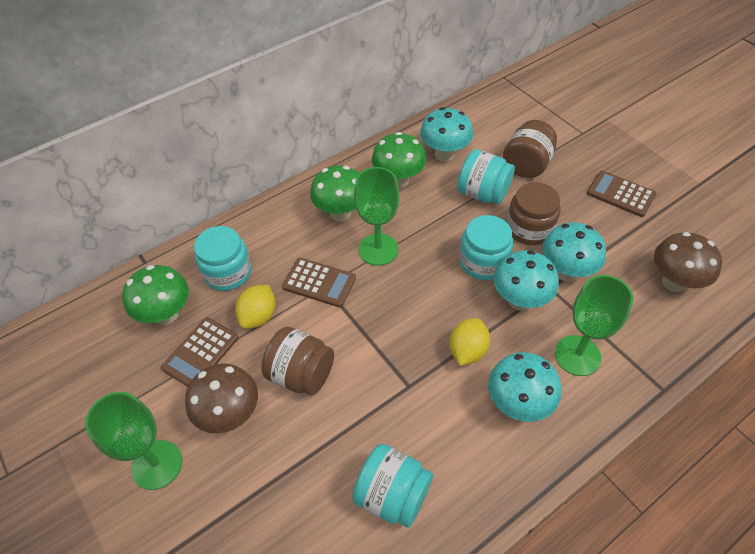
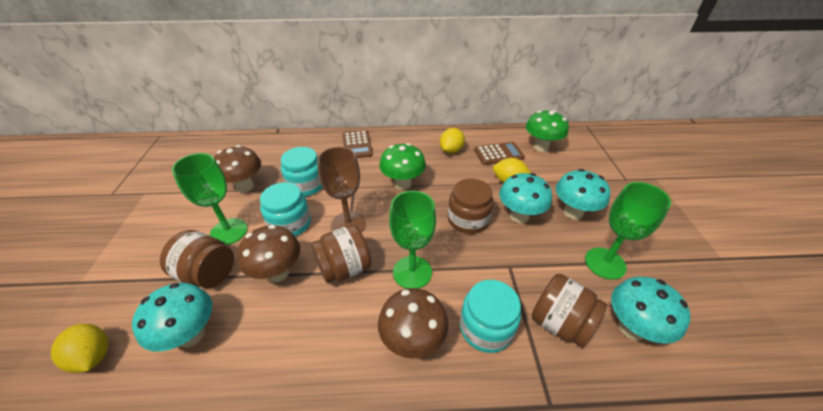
brown calculator: 3 -> 2
brown goblet: 0 -> 1
brown jar: 3 -> 4
brown mushroom: 2 -> 3
green mushroom: 3 -> 2
turquoise jar: 4 -> 3
yellow lemon: 2 -> 3

